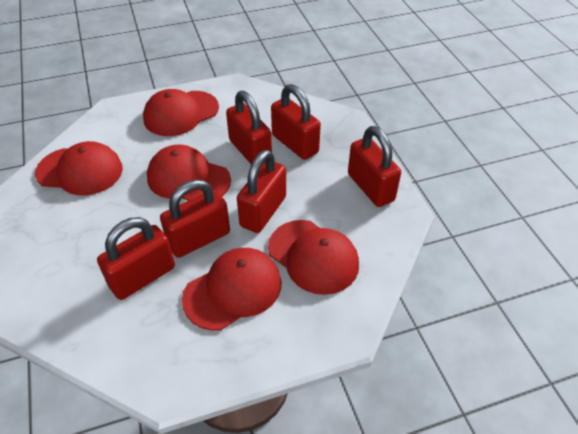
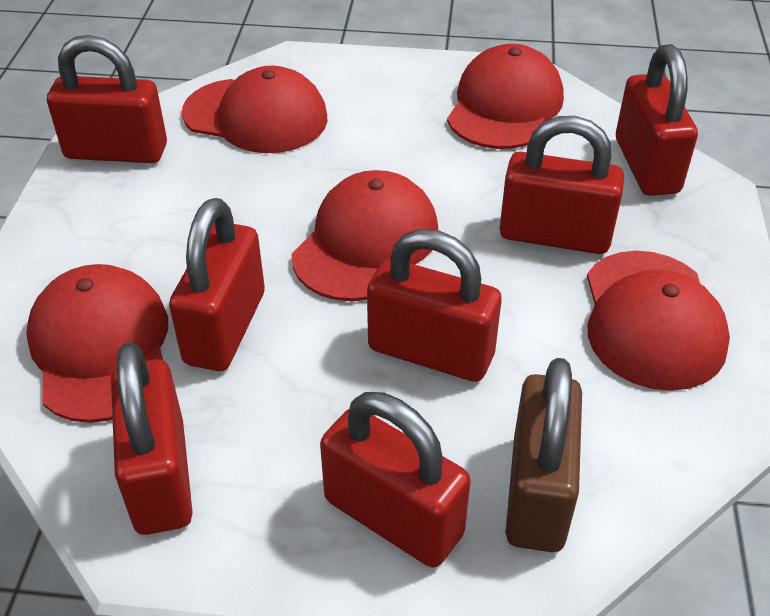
brown padlock: 0 -> 1
red padlock: 6 -> 7

